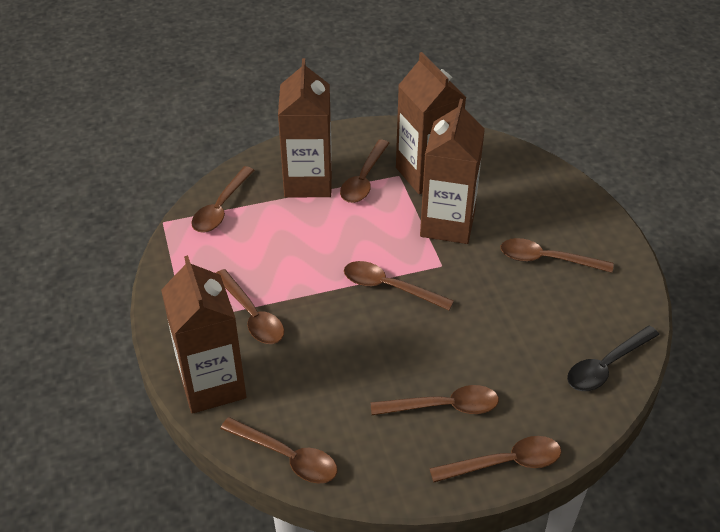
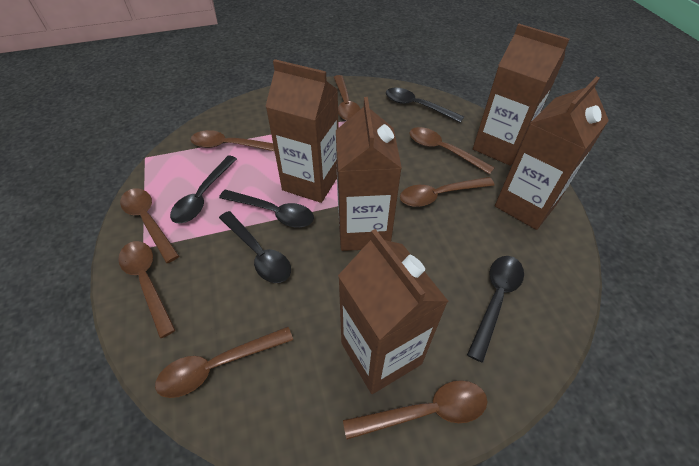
black spoon: 1 -> 5
brown carton: 4 -> 5

